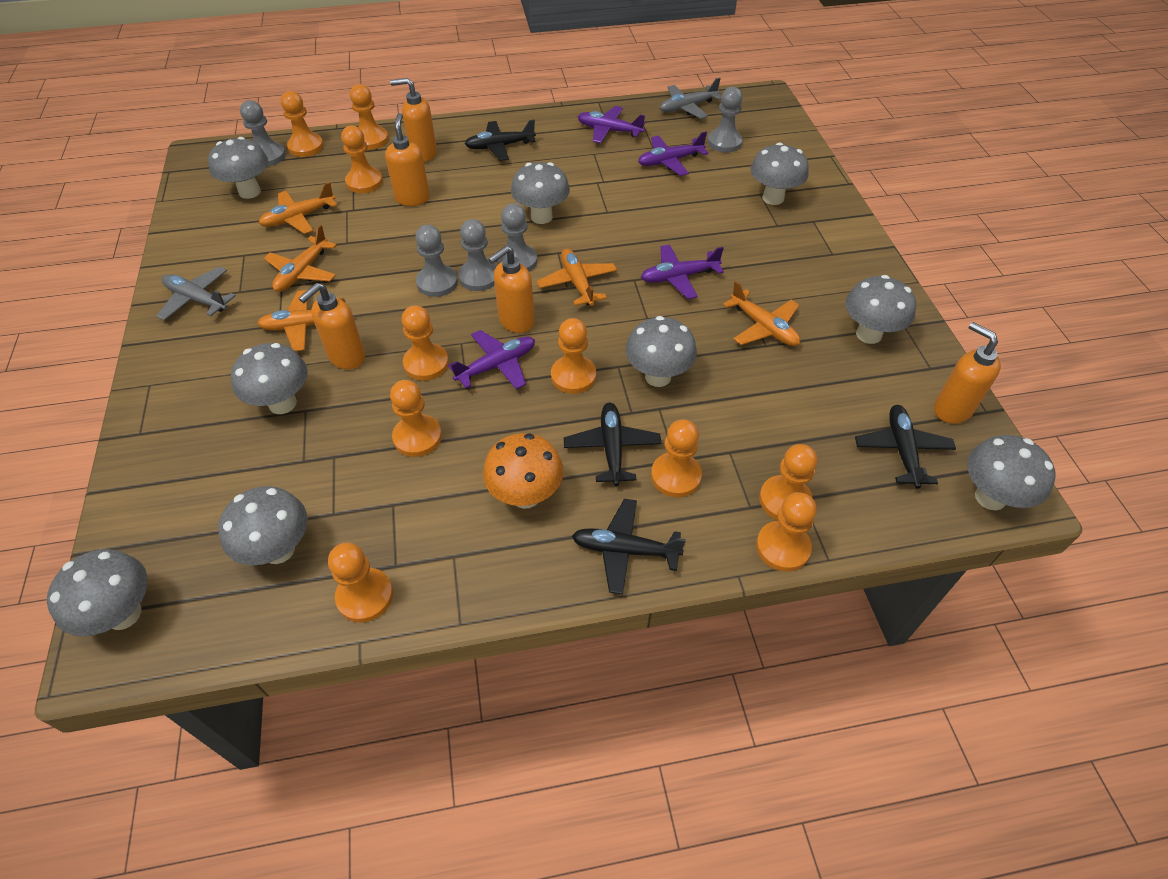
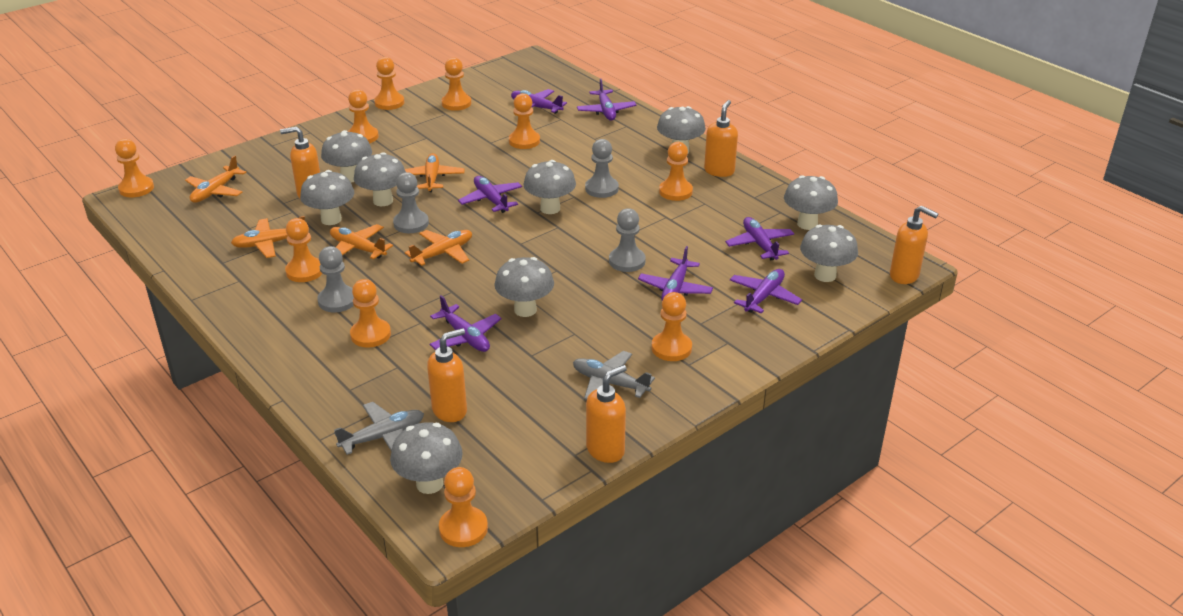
black plane: 4 -> 0
grey pawn: 5 -> 4
orange mushroom: 1 -> 0
purple plane: 4 -> 7

